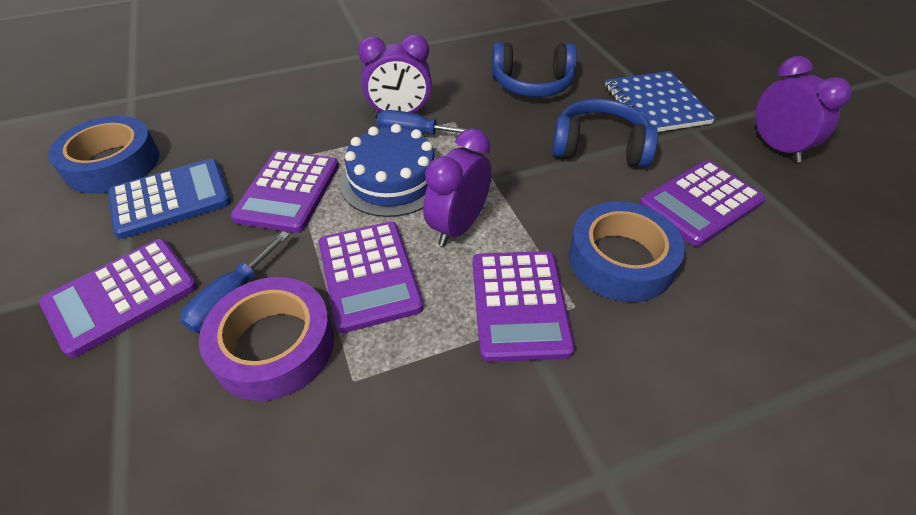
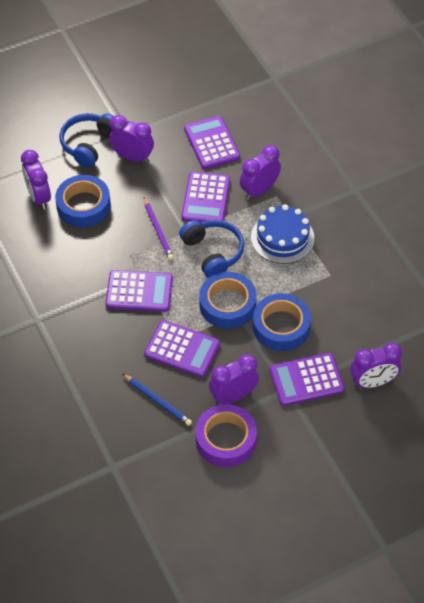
blue calculator: 1 -> 0
blue notebook: 1 -> 0
blue pencil: 0 -> 1
blue screwdriver: 2 -> 0
blue tape: 2 -> 3
purple clock: 3 -> 5
purple pencil: 0 -> 1

